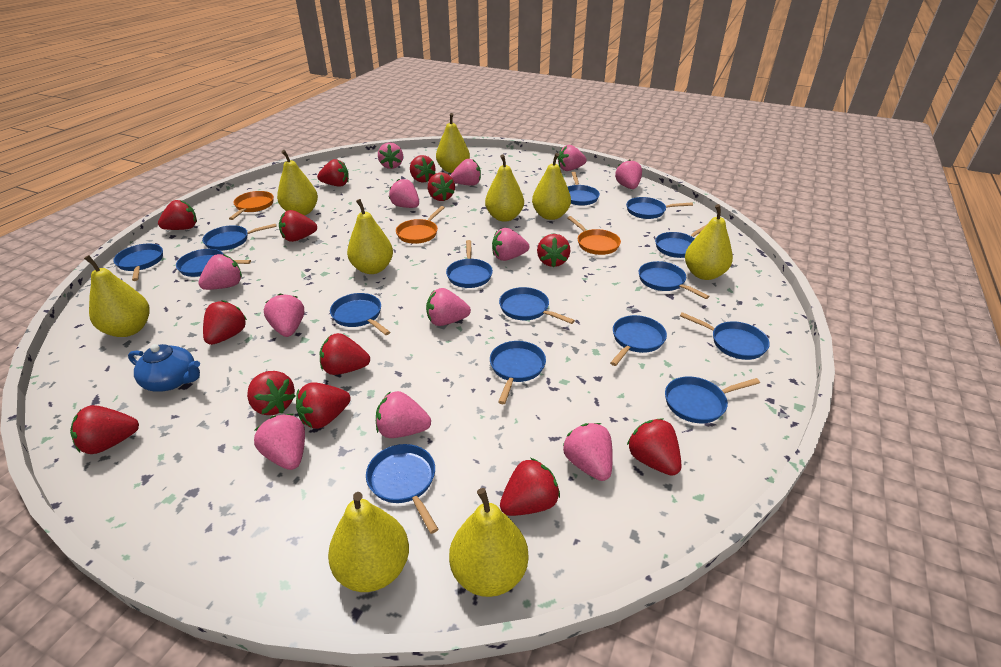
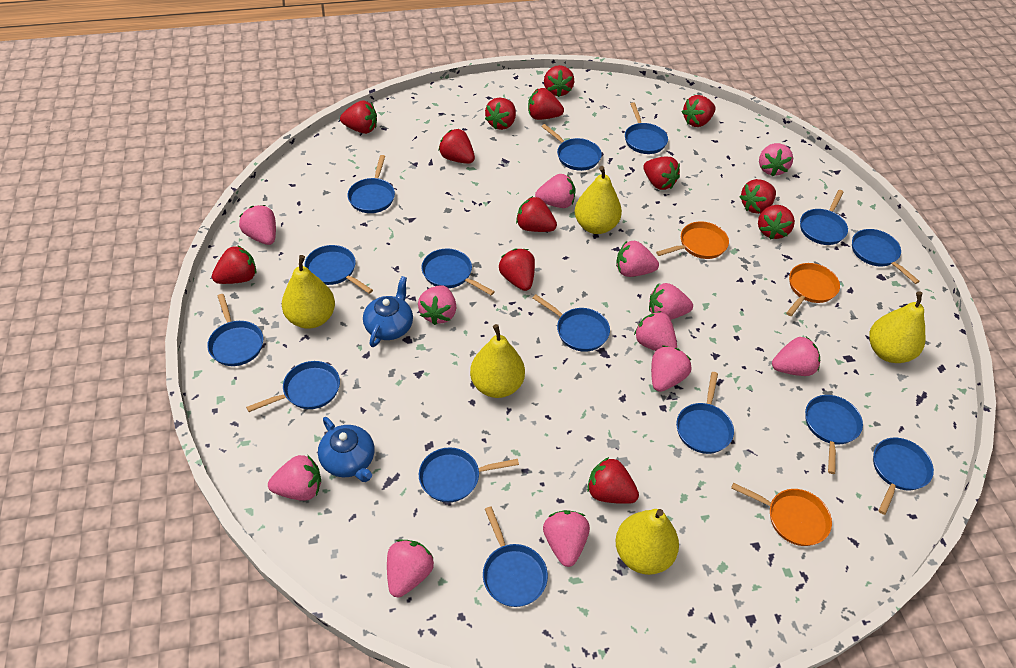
blue teapot: 1 -> 2
yellow pear: 9 -> 5

